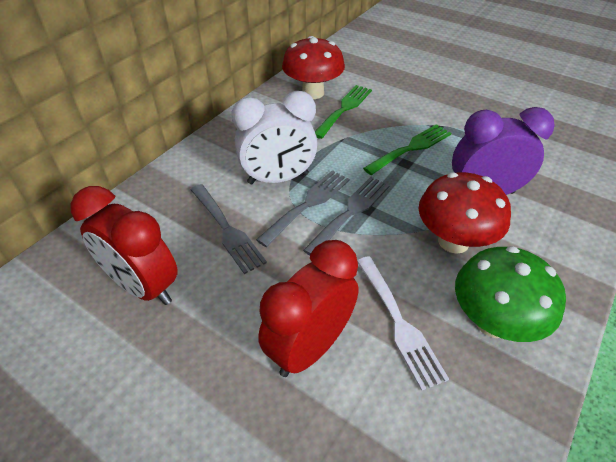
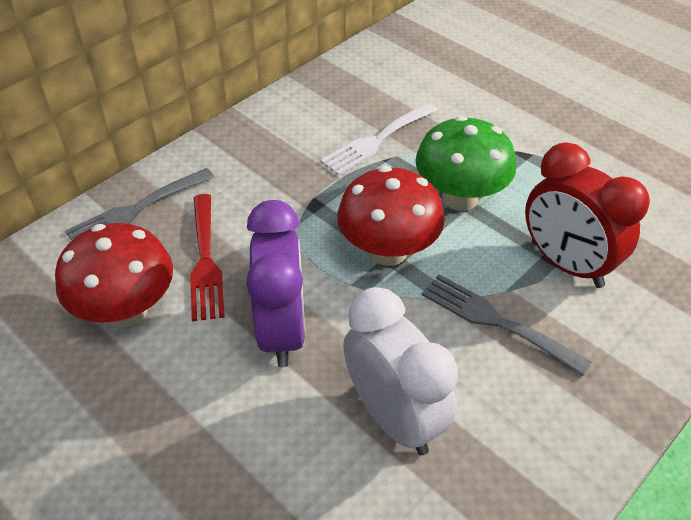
green fork: 2 -> 0
grey fork: 3 -> 2
red clock: 2 -> 1
red fork: 0 -> 1

